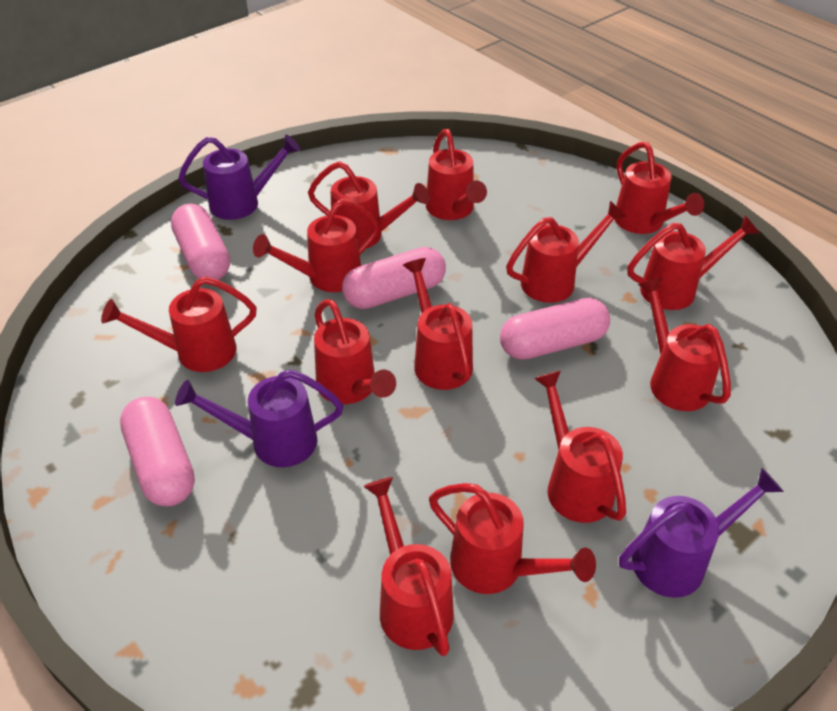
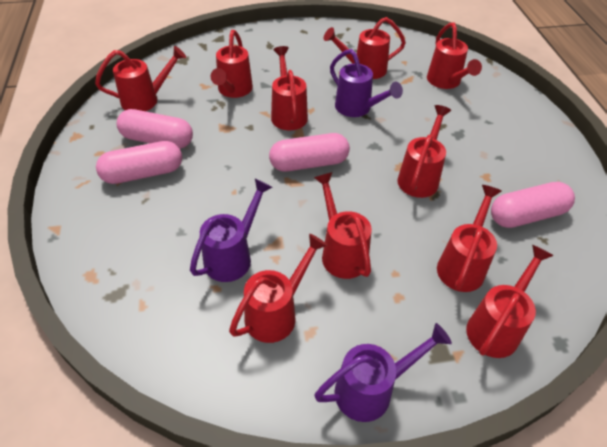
red watering can: 13 -> 10

